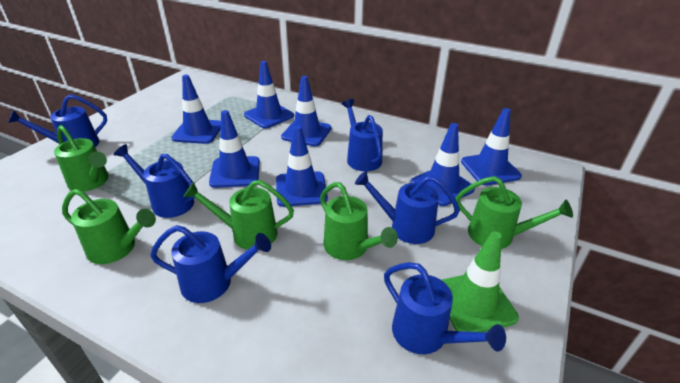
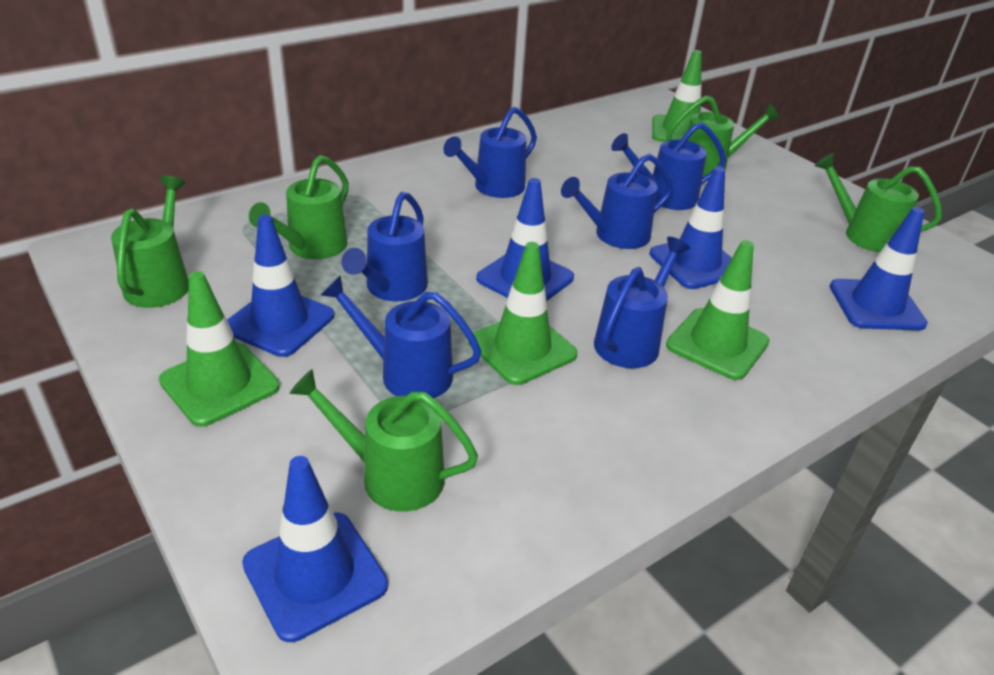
blue traffic cone: 7 -> 5
green traffic cone: 1 -> 4

